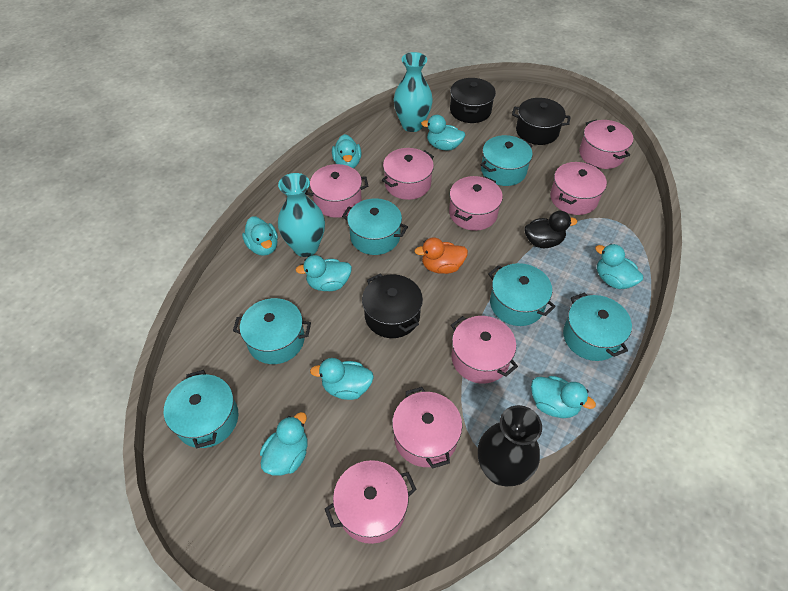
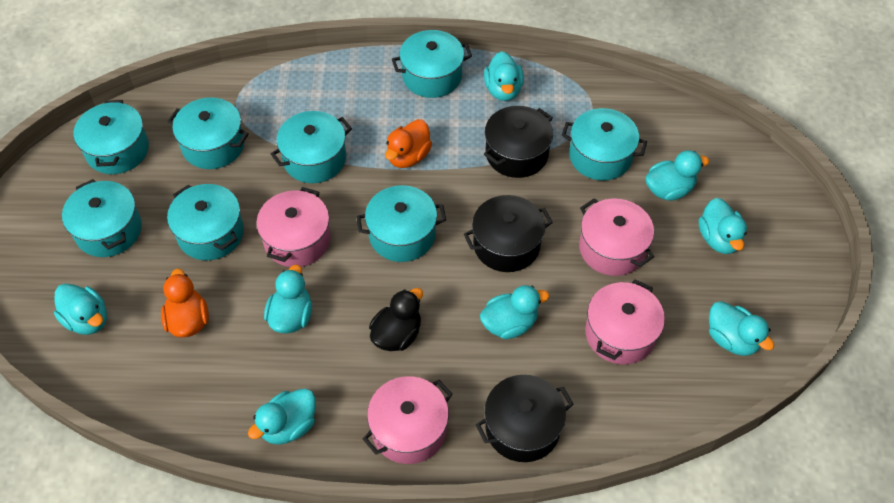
black vase: 1 -> 0
orange duck: 1 -> 2
pink pot: 8 -> 4
turquoise pot: 6 -> 8
turquoise vase: 2 -> 0

